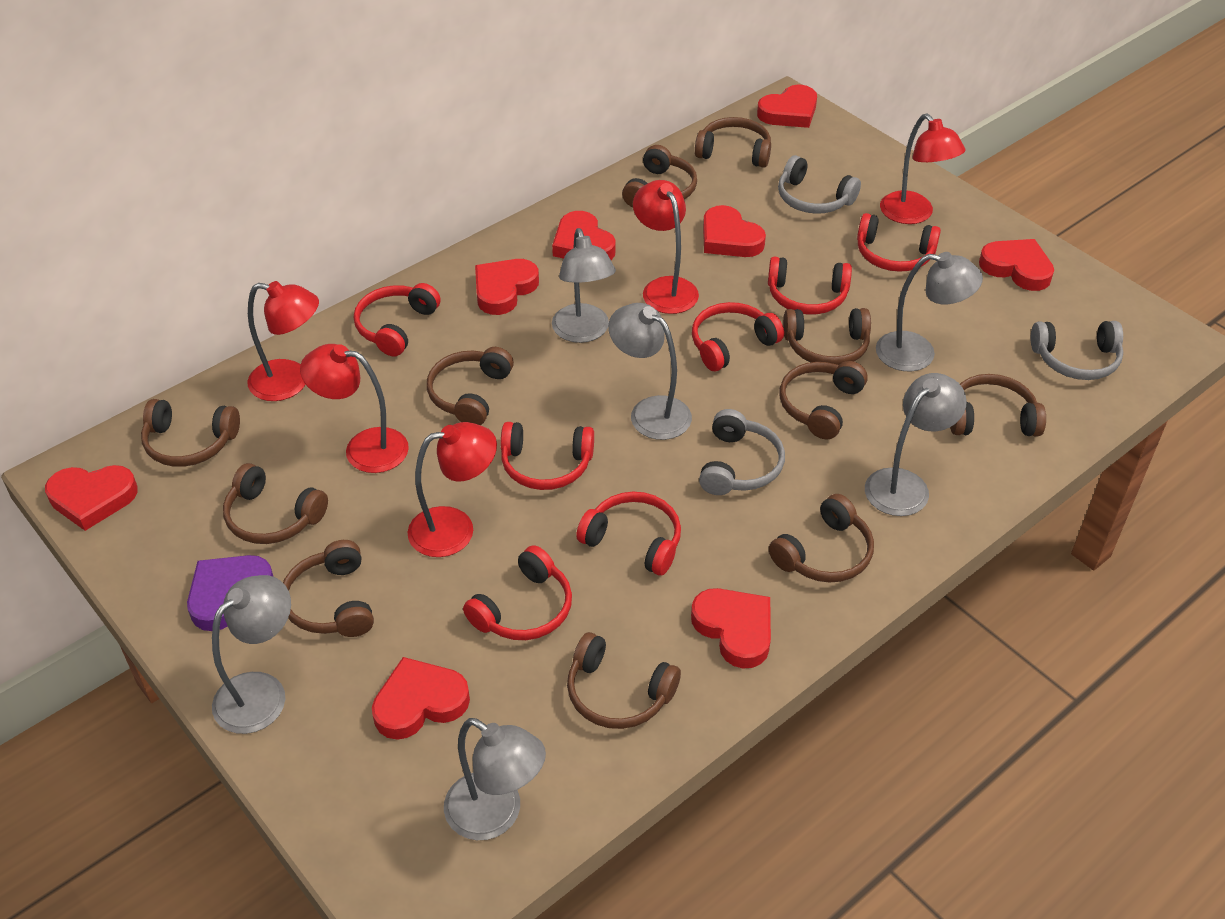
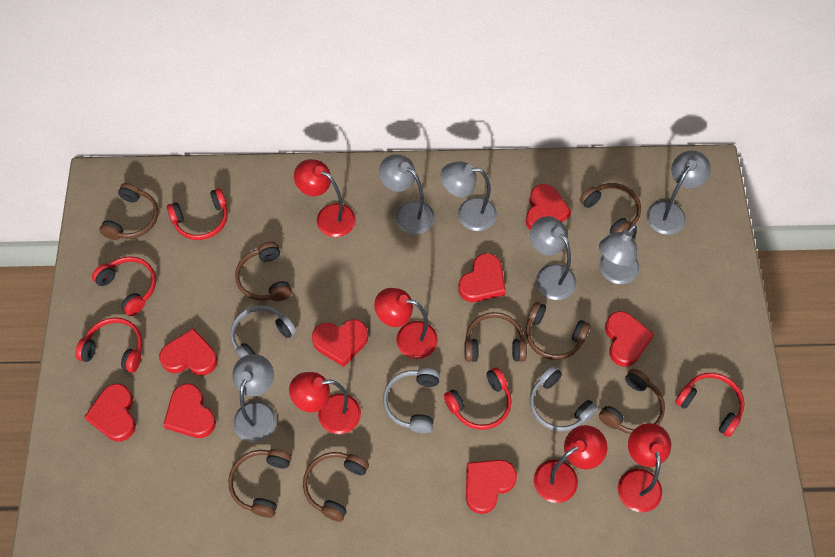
brown headphones: 11 -> 8
purple heart: 1 -> 0
red headphones: 7 -> 5

